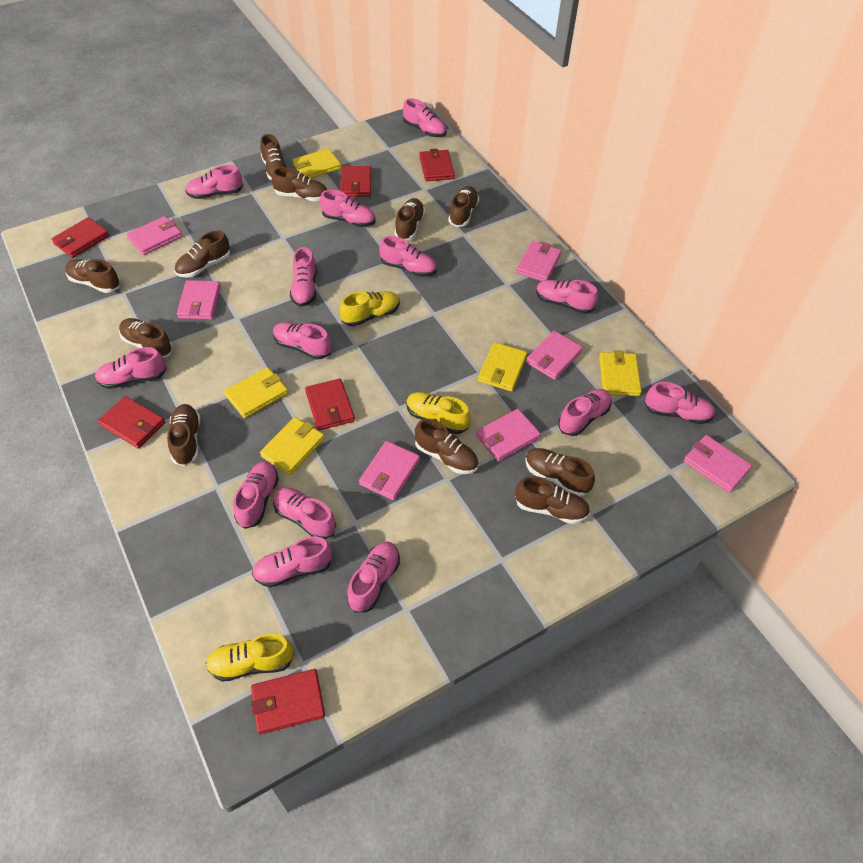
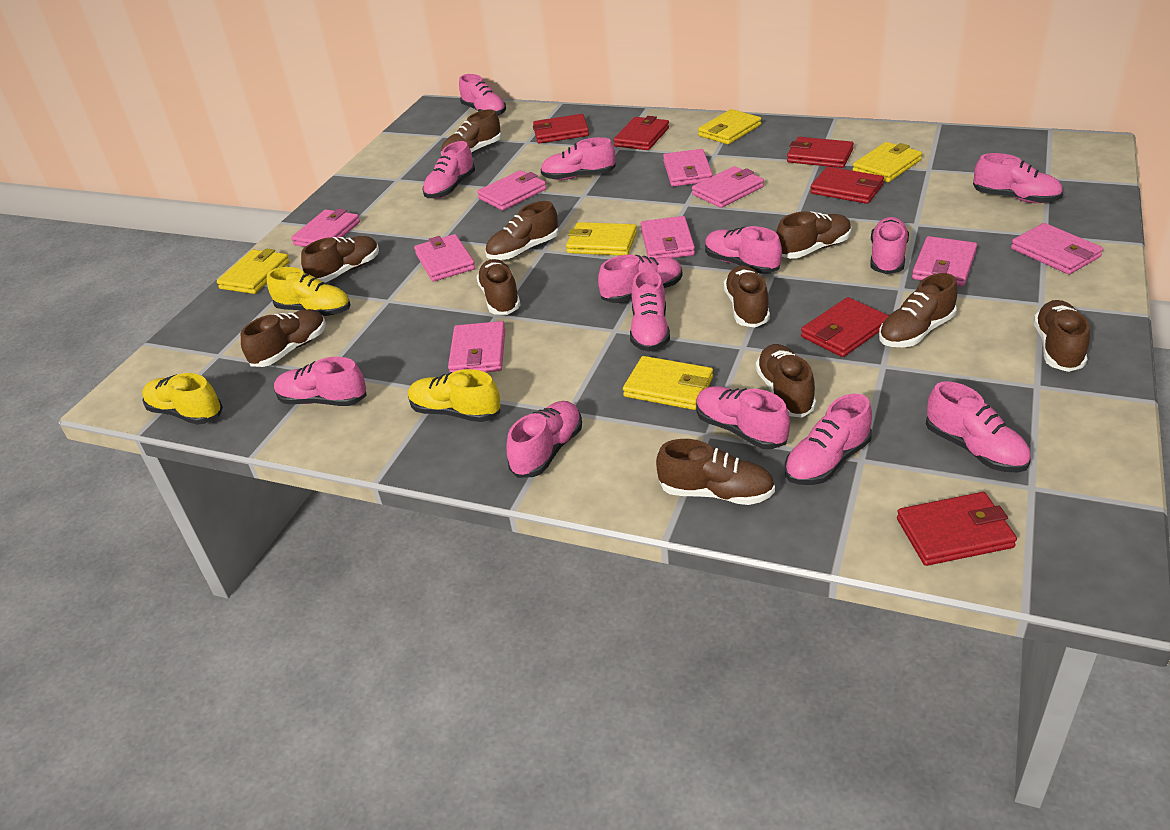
pink shoe: 14 -> 13
pink wallet: 7 -> 9

